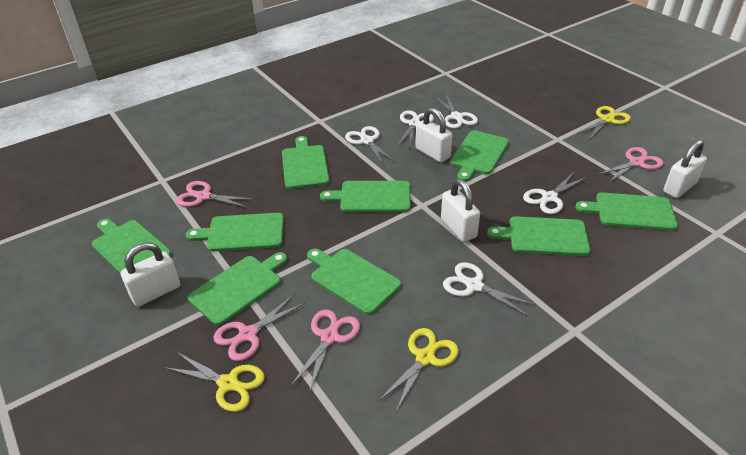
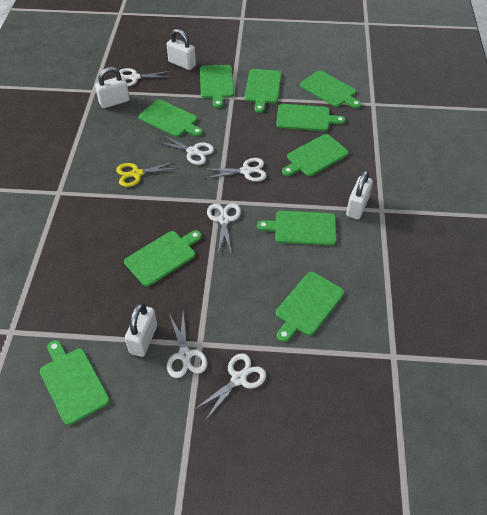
green cutting board: 9 -> 10
pink scissors: 4 -> 0
white scissors: 5 -> 6
yellow scissors: 3 -> 1

